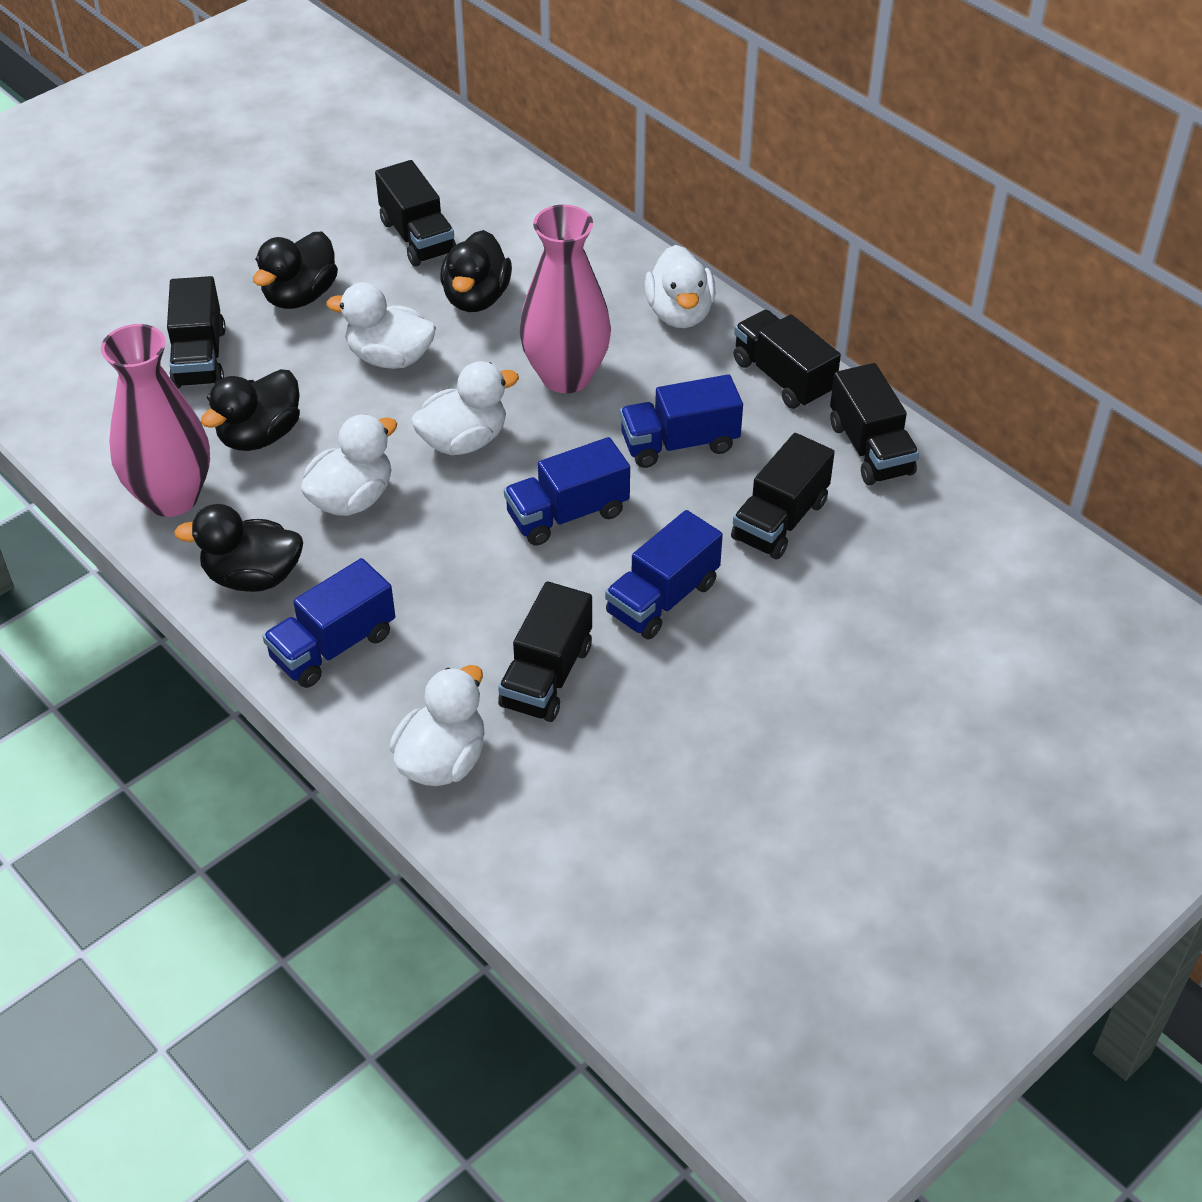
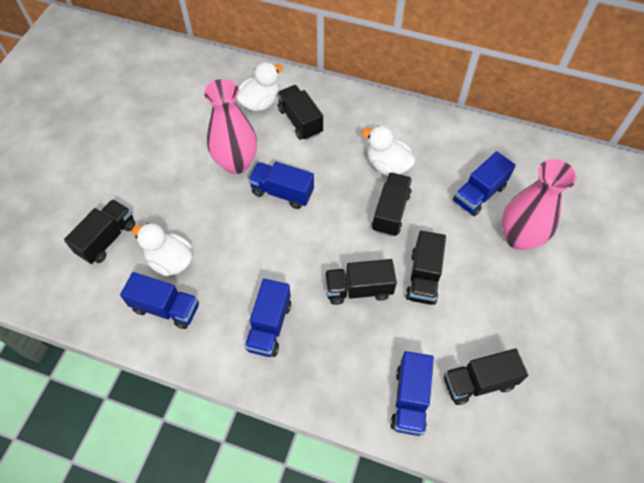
black duck: 4 -> 0
blue truck: 4 -> 5
white duck: 5 -> 3

